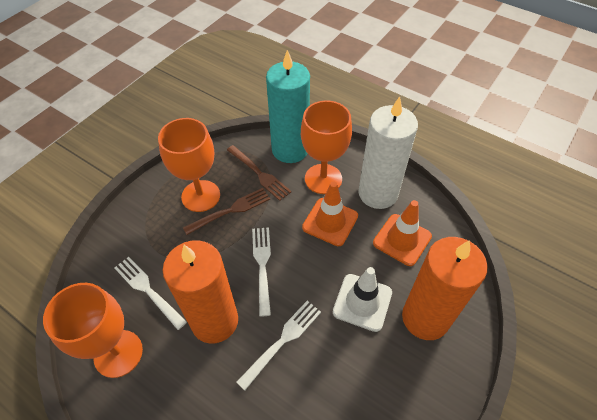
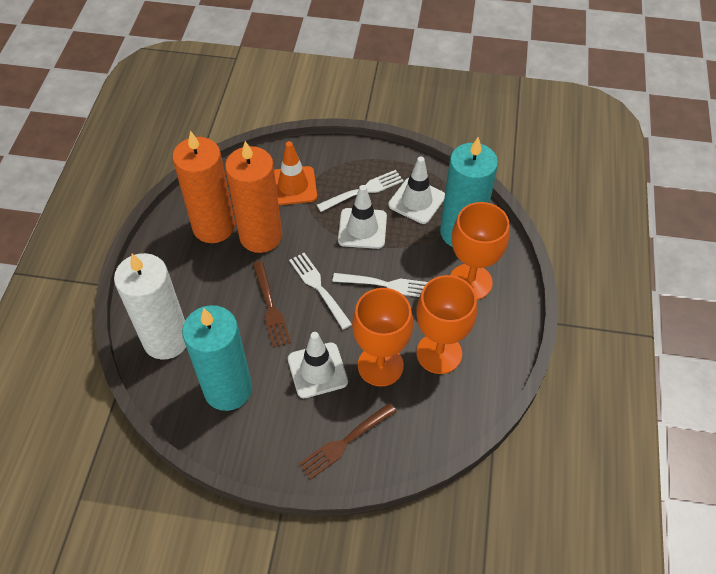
orange traffic cone: 2 -> 1
turquoise candle: 1 -> 2
white traffic cone: 1 -> 3

